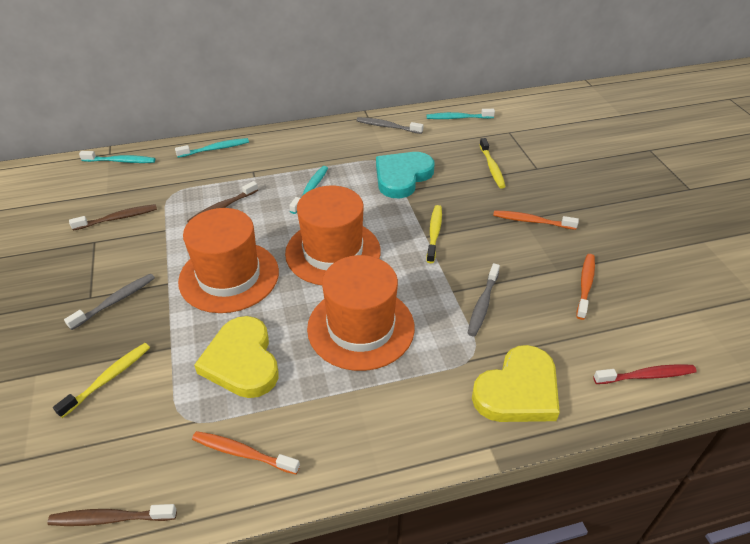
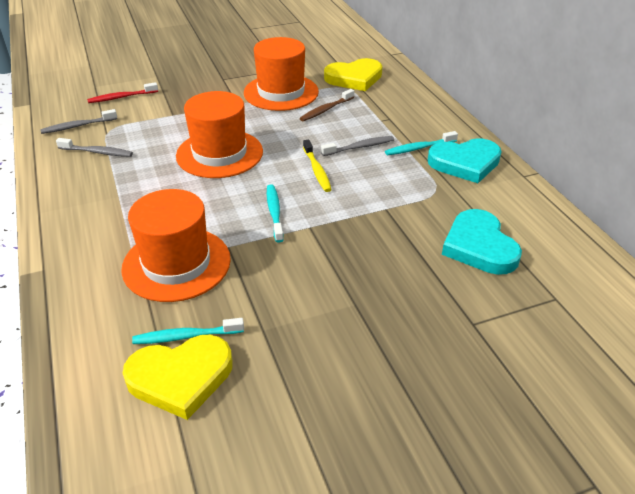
brown toothbrush: 3 -> 1
orange toothbrush: 3 -> 0
turquoise heart: 1 -> 2
turquoise toothbrush: 4 -> 3
yellow toothbrush: 3 -> 1

